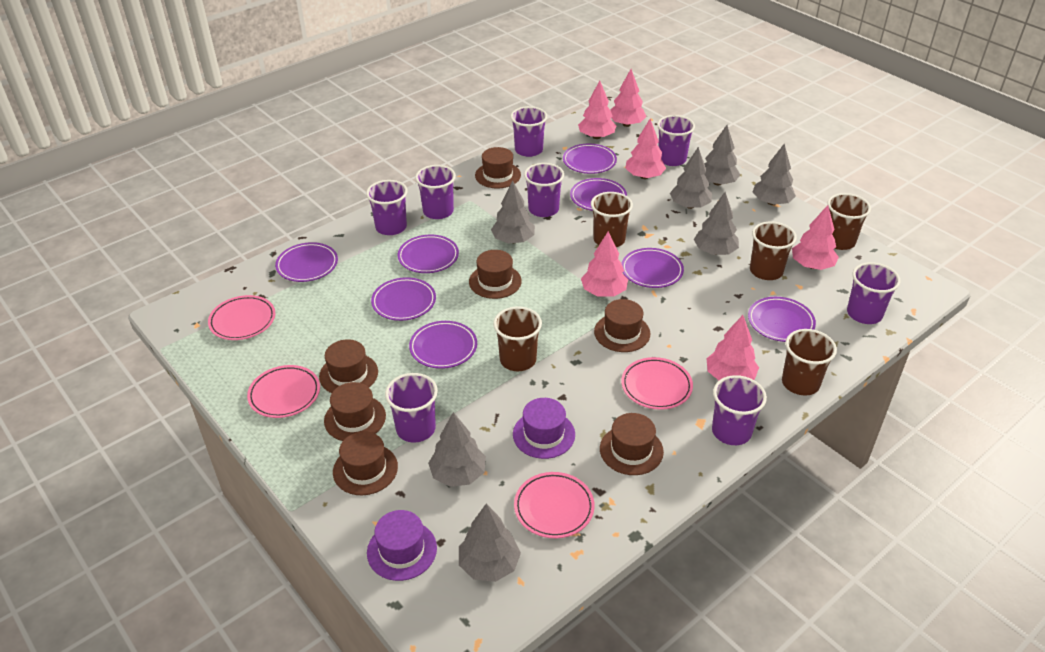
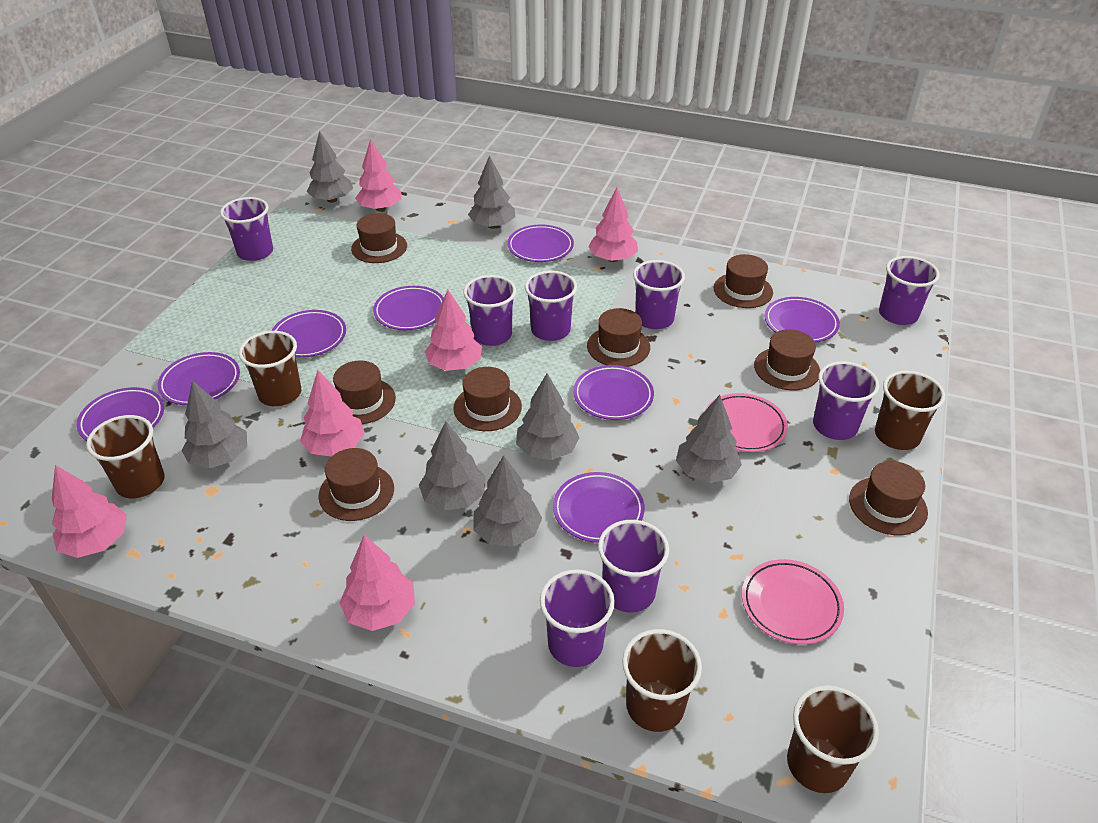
brown hat: 7 -> 8
pink plate: 4 -> 2
purple hat: 2 -> 0

